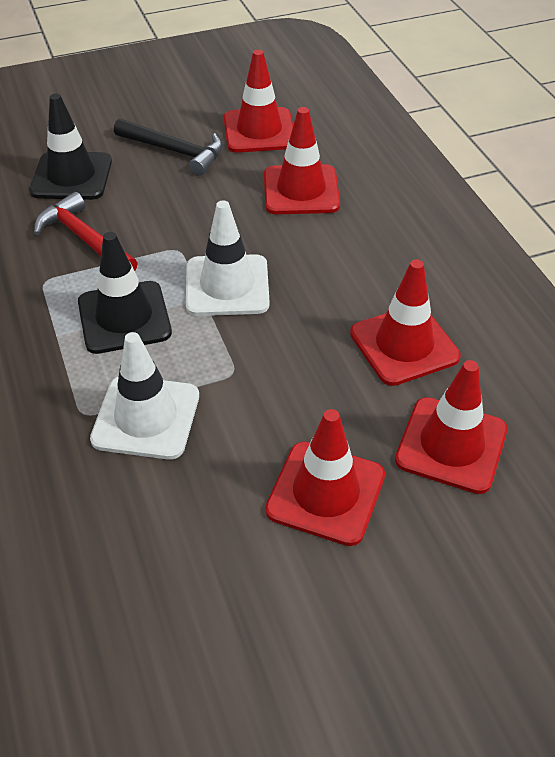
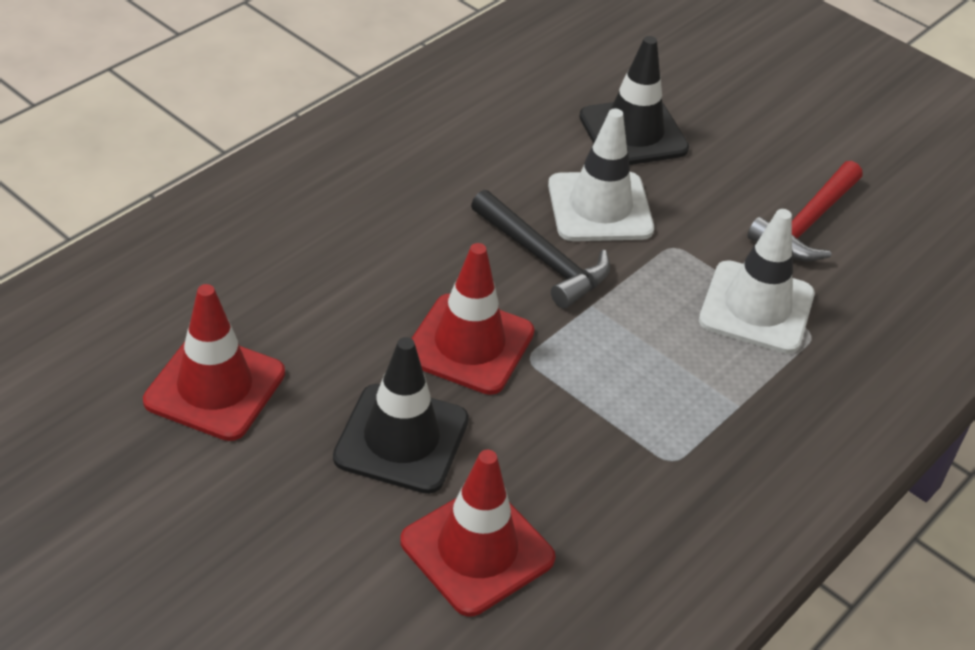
red traffic cone: 5 -> 3

